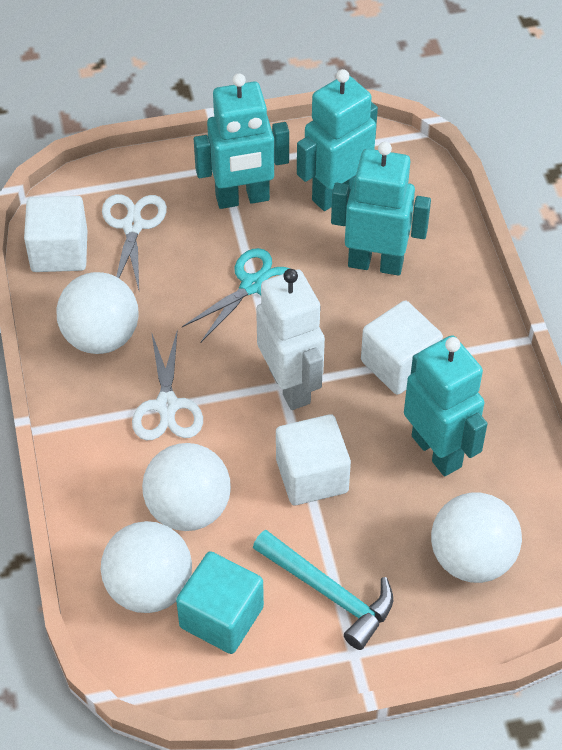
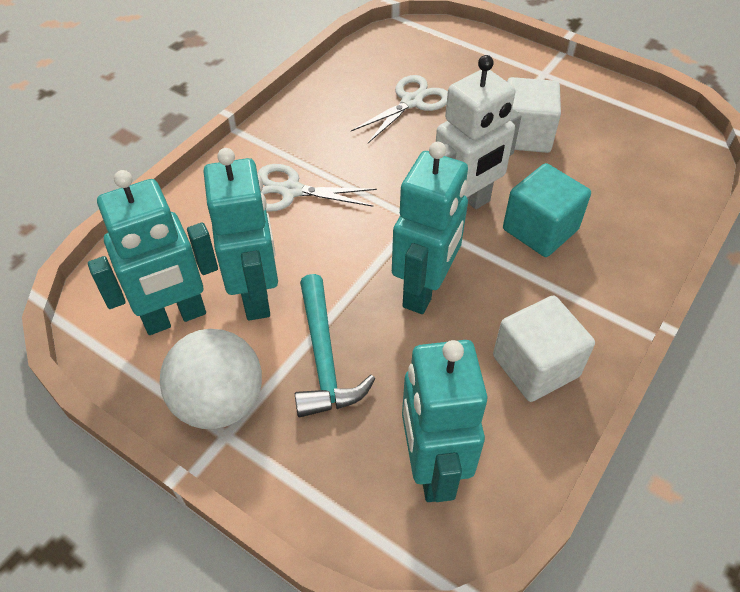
turquoise scissors: 1 -> 0
white ball: 4 -> 1
white cube: 3 -> 2

